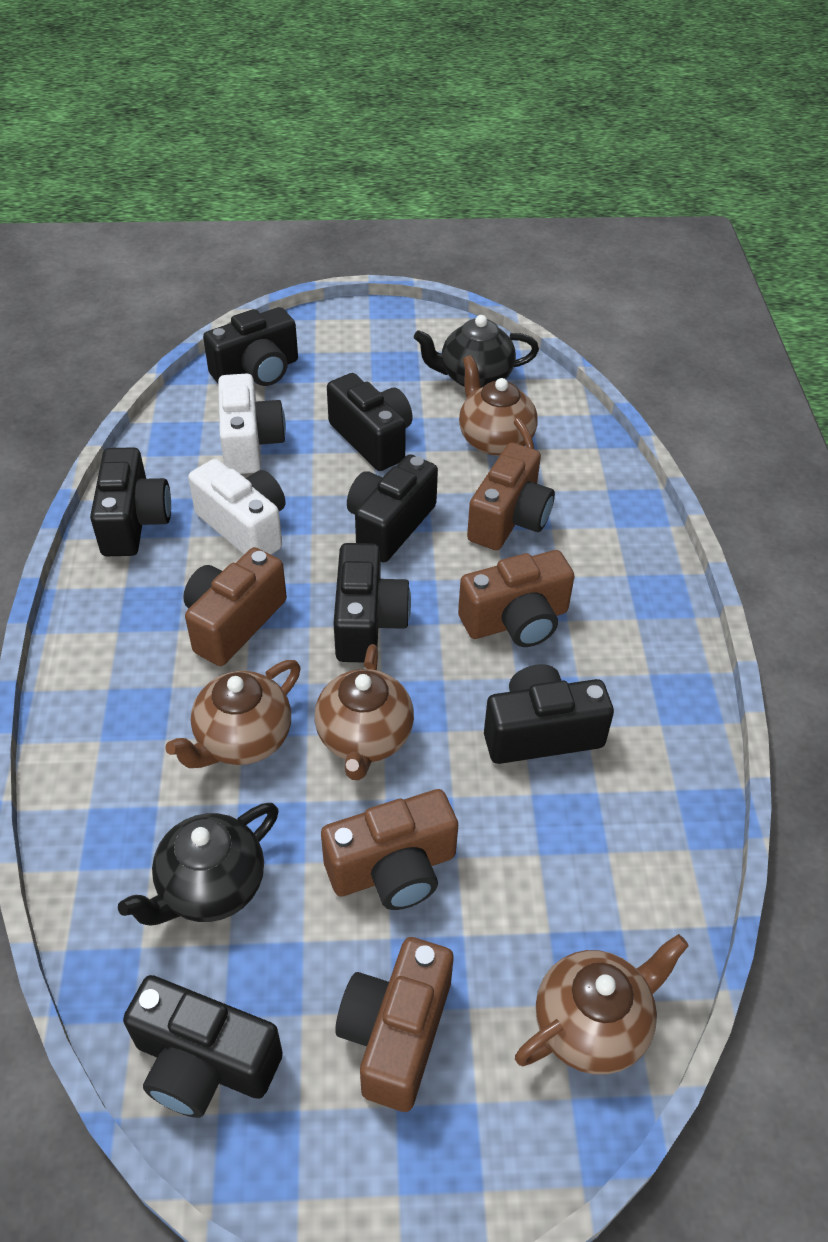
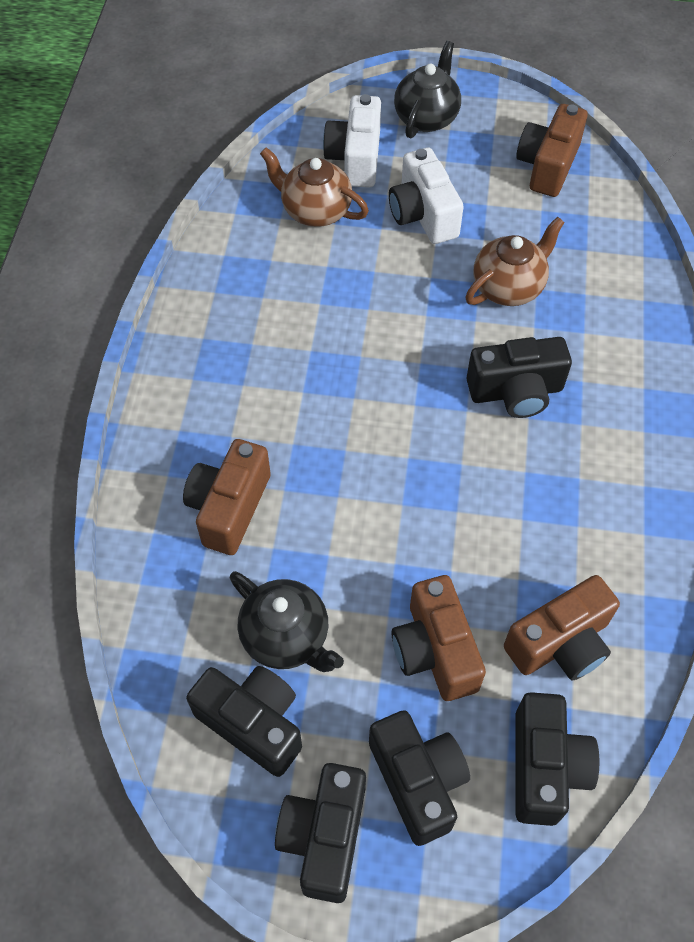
black camera: 7 -> 5
brown camera: 5 -> 4
brown teapot: 4 -> 2

